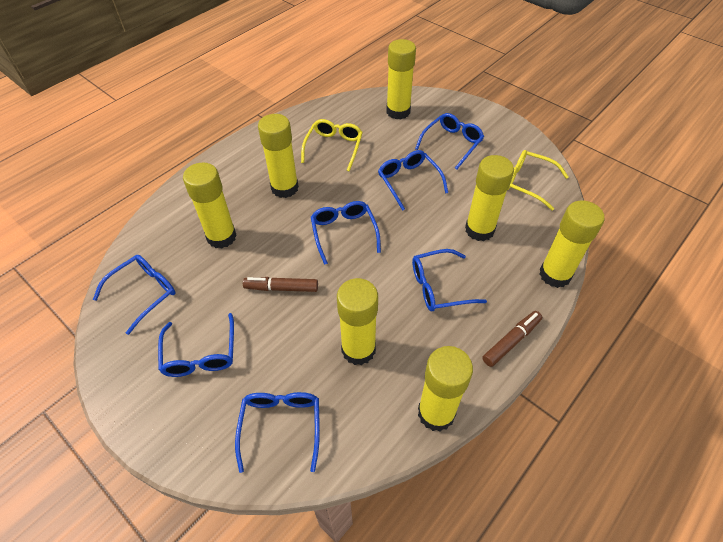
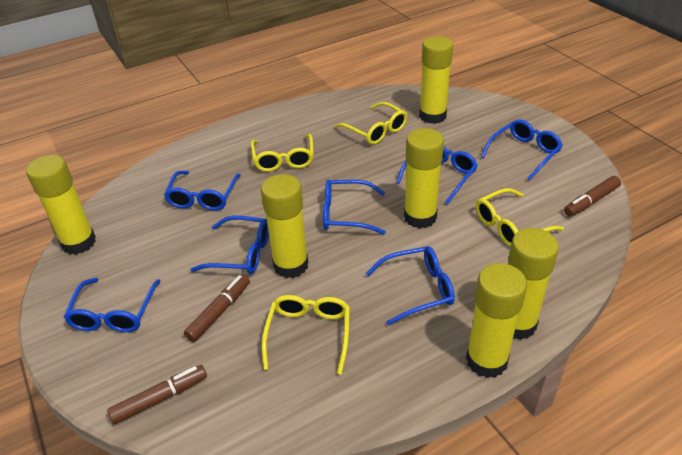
brown marker: 2 -> 3
yellow glasses: 2 -> 4
yellow glue stick: 7 -> 6

